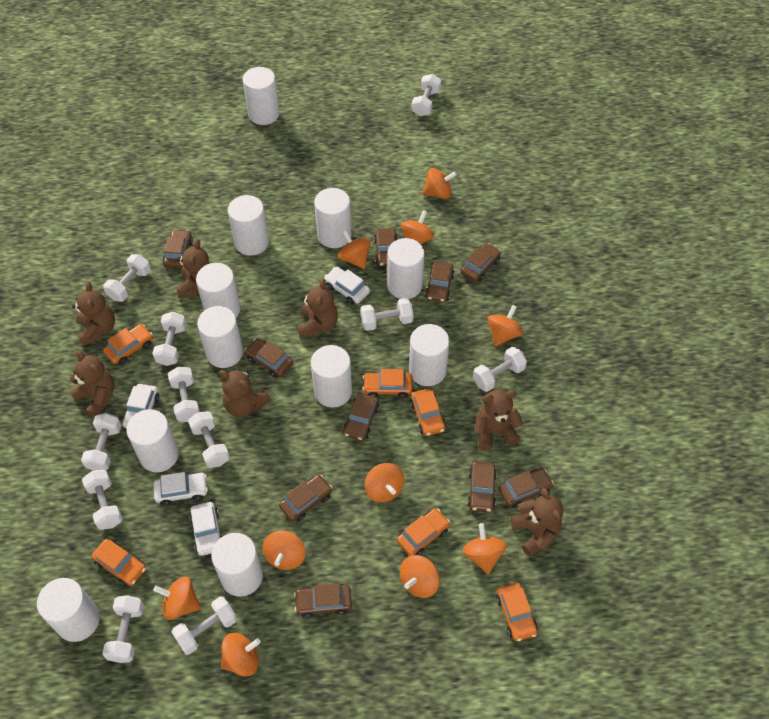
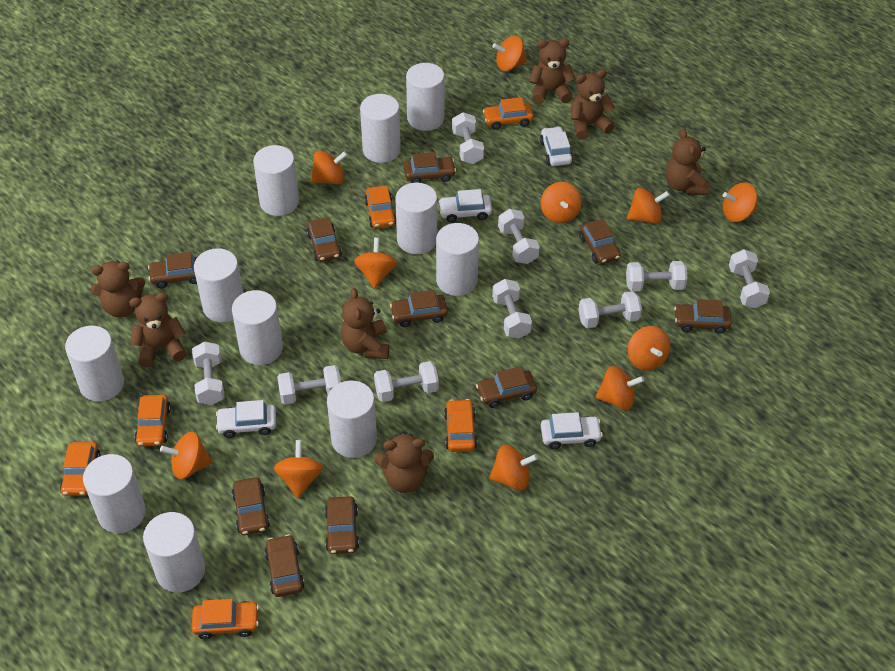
orange spinning top: 10 -> 11
white dumbbell: 11 -> 9

